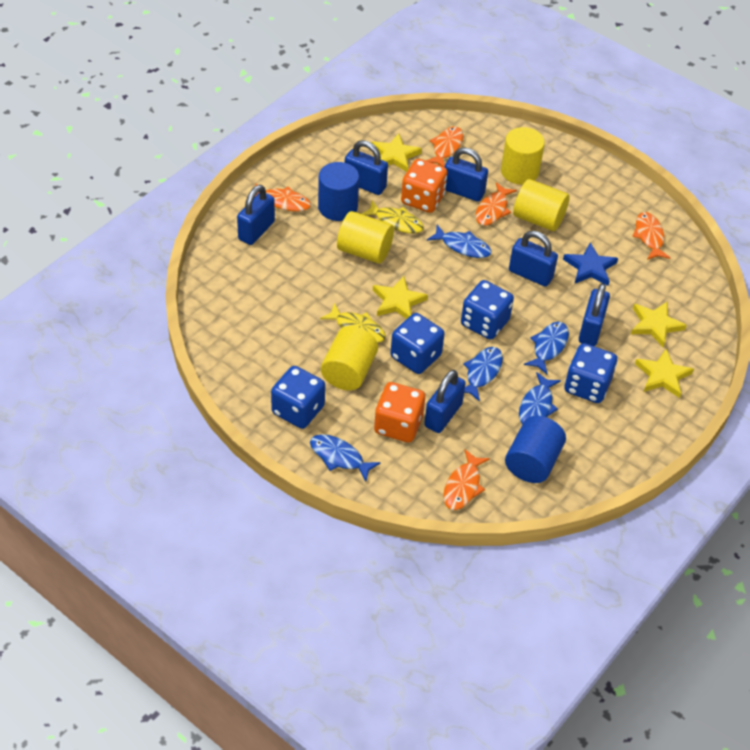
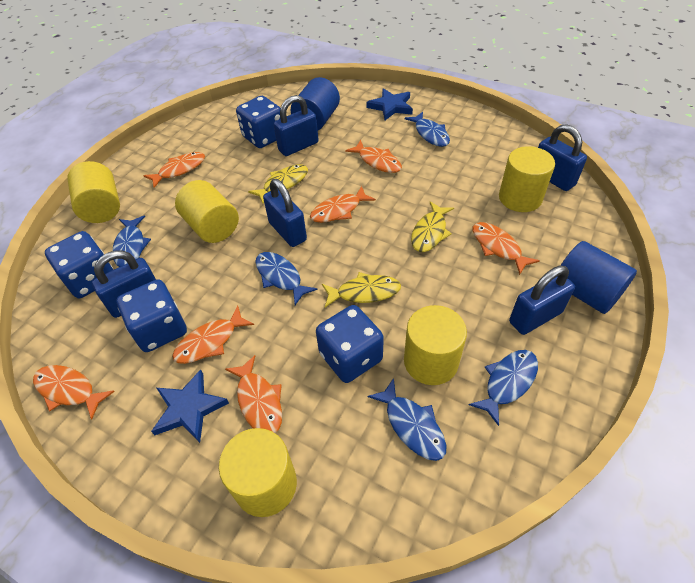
blue padlock: 6 -> 5
blue star: 1 -> 2
orange dice: 2 -> 0
orange fish: 5 -> 7
yellow cylinder: 4 -> 5
yellow fish: 2 -> 3
yellow star: 4 -> 0

